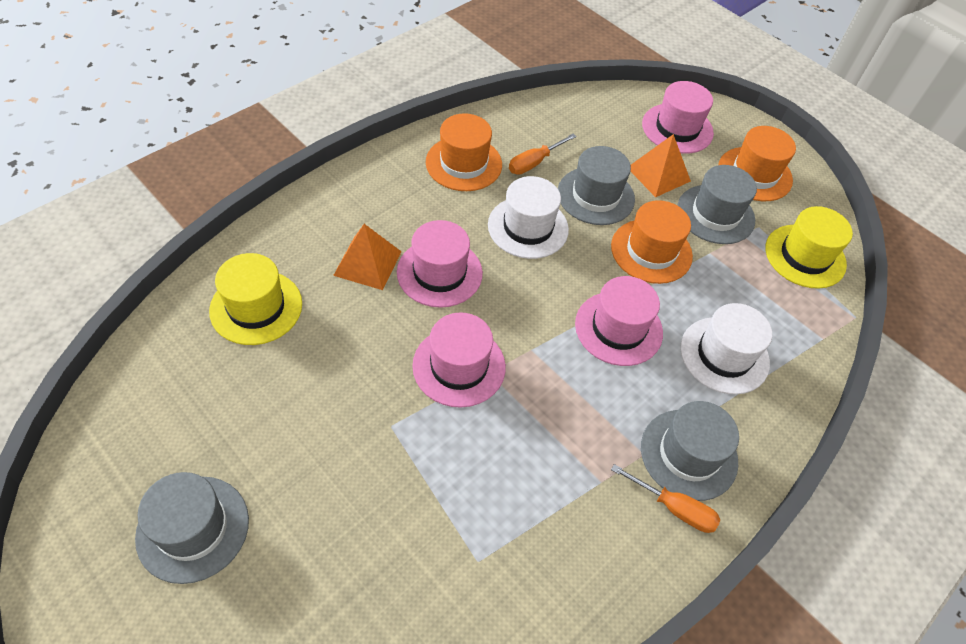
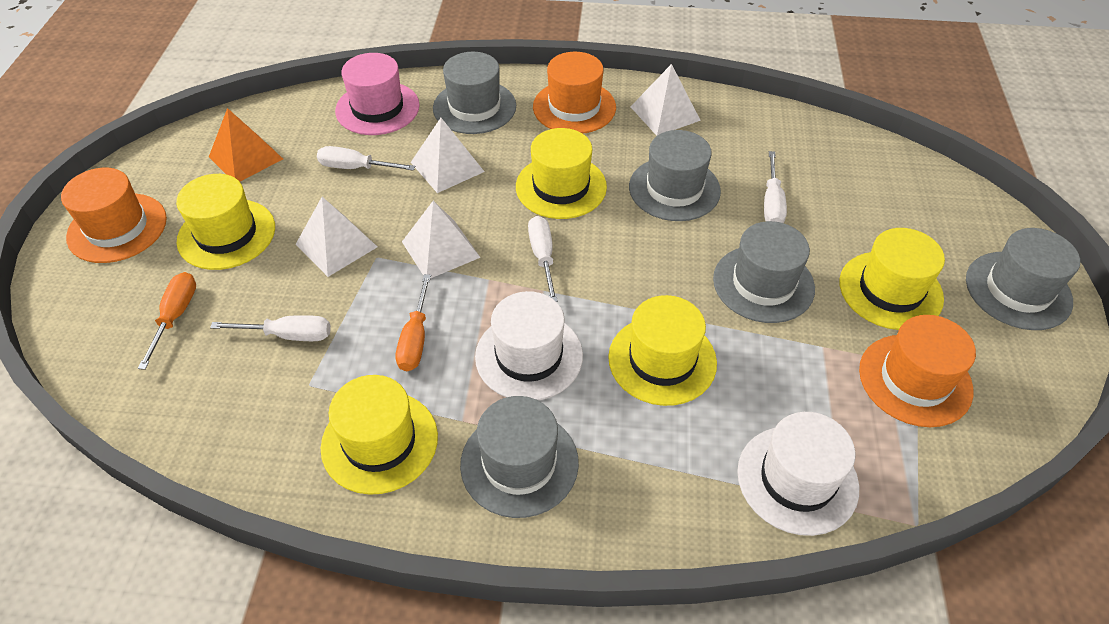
grey hat: 4 -> 5
orange pyramid: 2 -> 1
pink hat: 4 -> 1
white pyramid: 0 -> 4
white screwdriver: 0 -> 4
yellow hat: 2 -> 5

